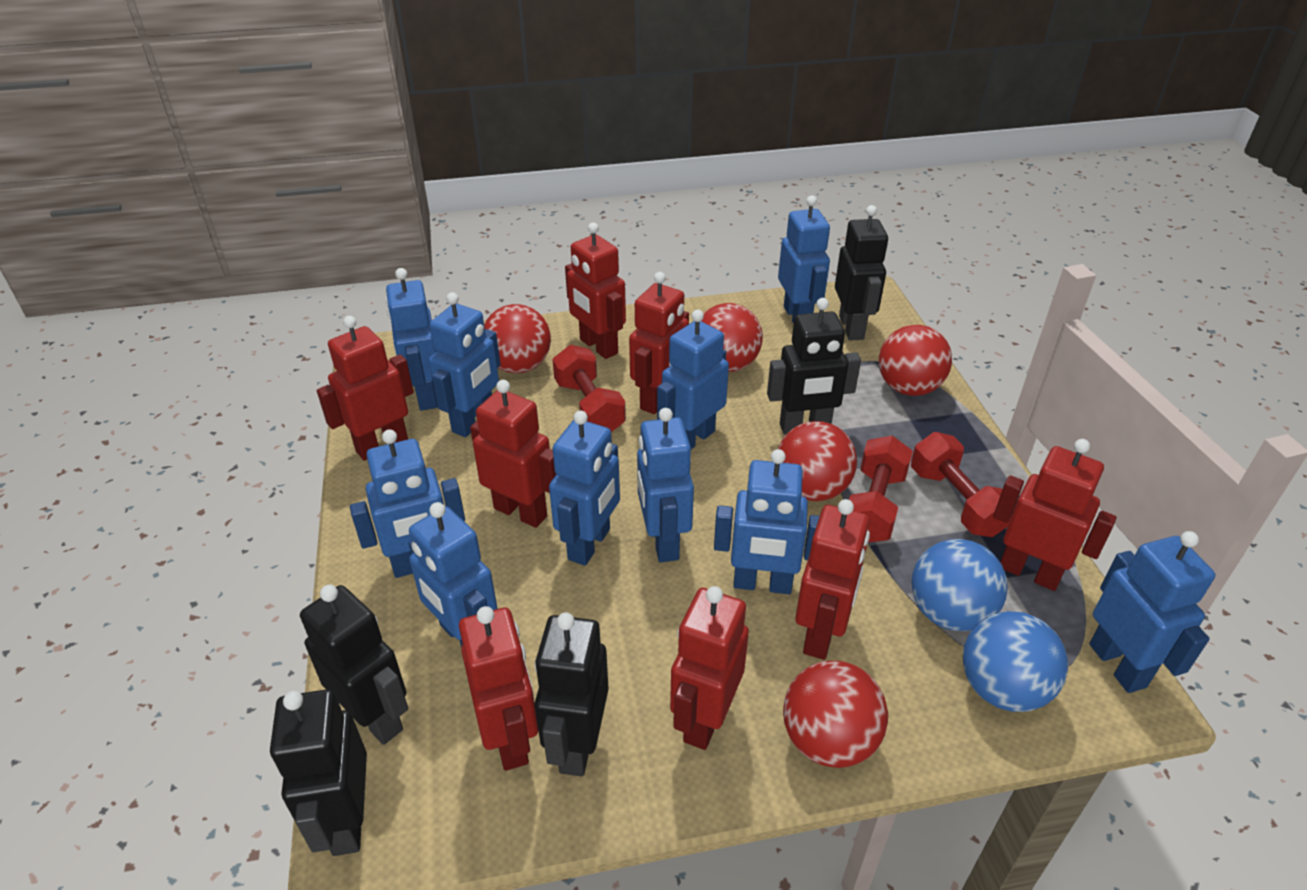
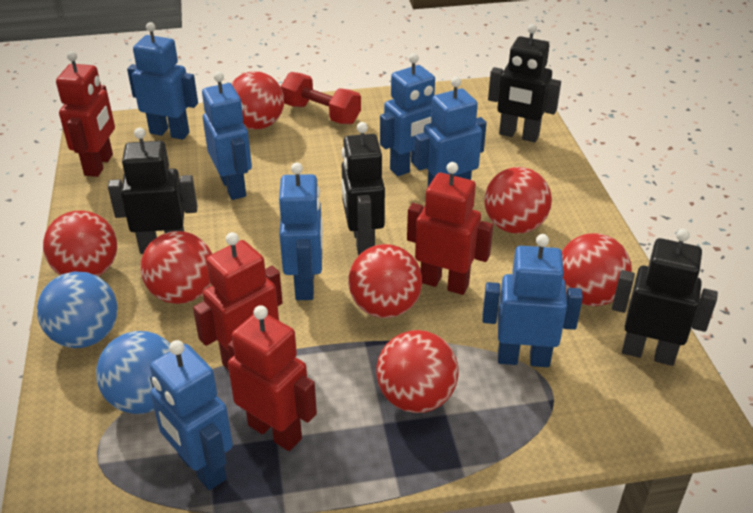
black robot: 5 -> 4
blue robot: 10 -> 7
red ball: 5 -> 7
red dumbbell: 3 -> 1
red robot: 8 -> 4

